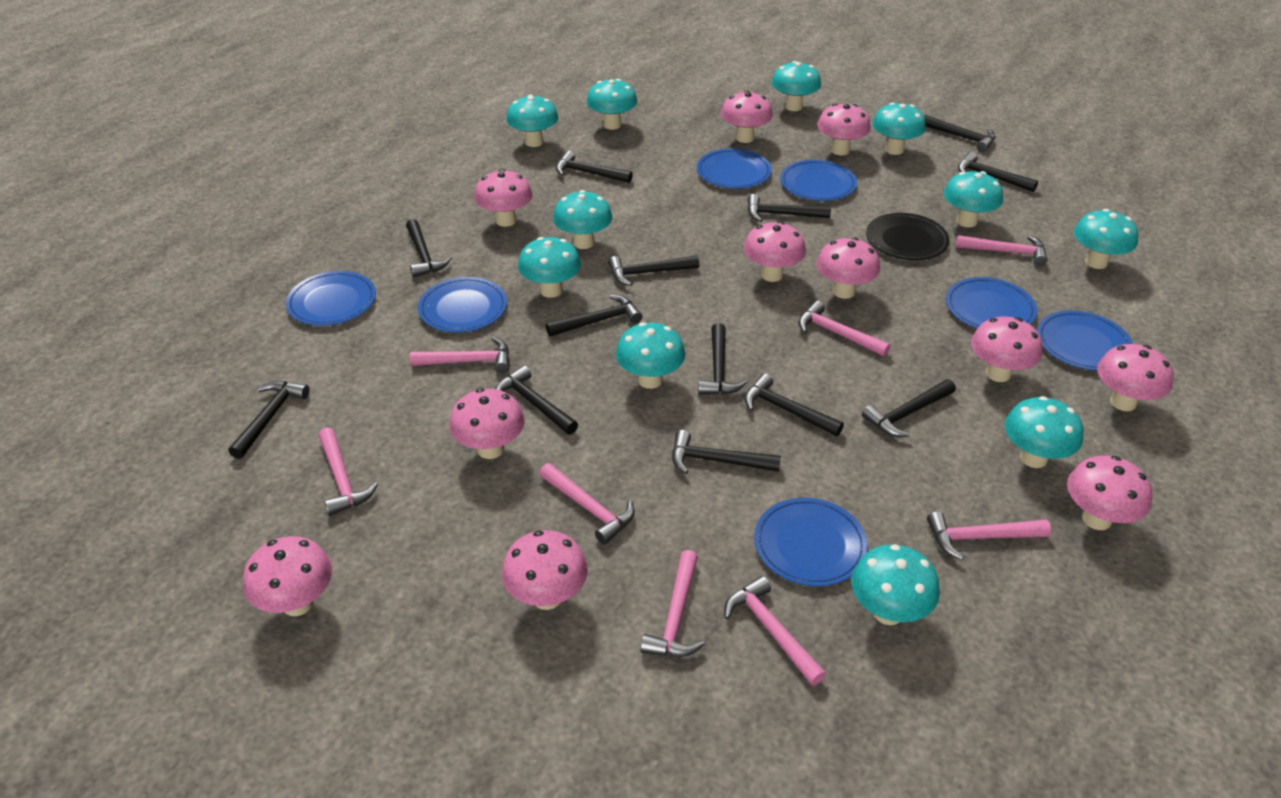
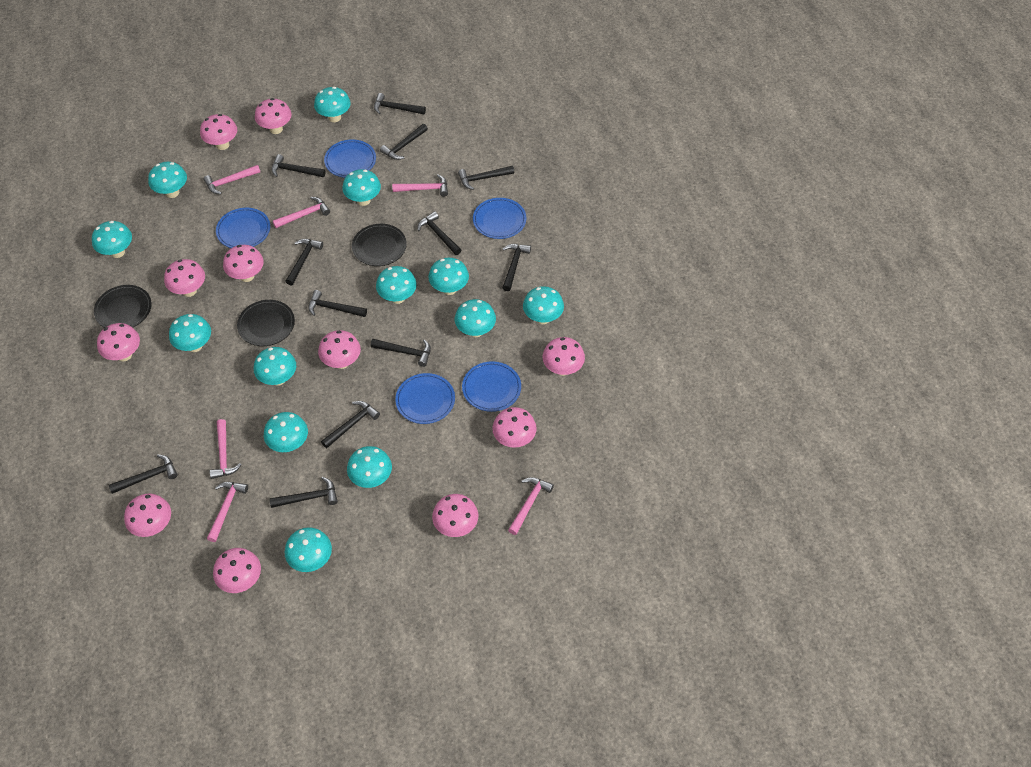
black hammer: 13 -> 12
black plate: 1 -> 3
blue plate: 7 -> 5
pink hammer: 8 -> 6
turquoise mushroom: 11 -> 13

